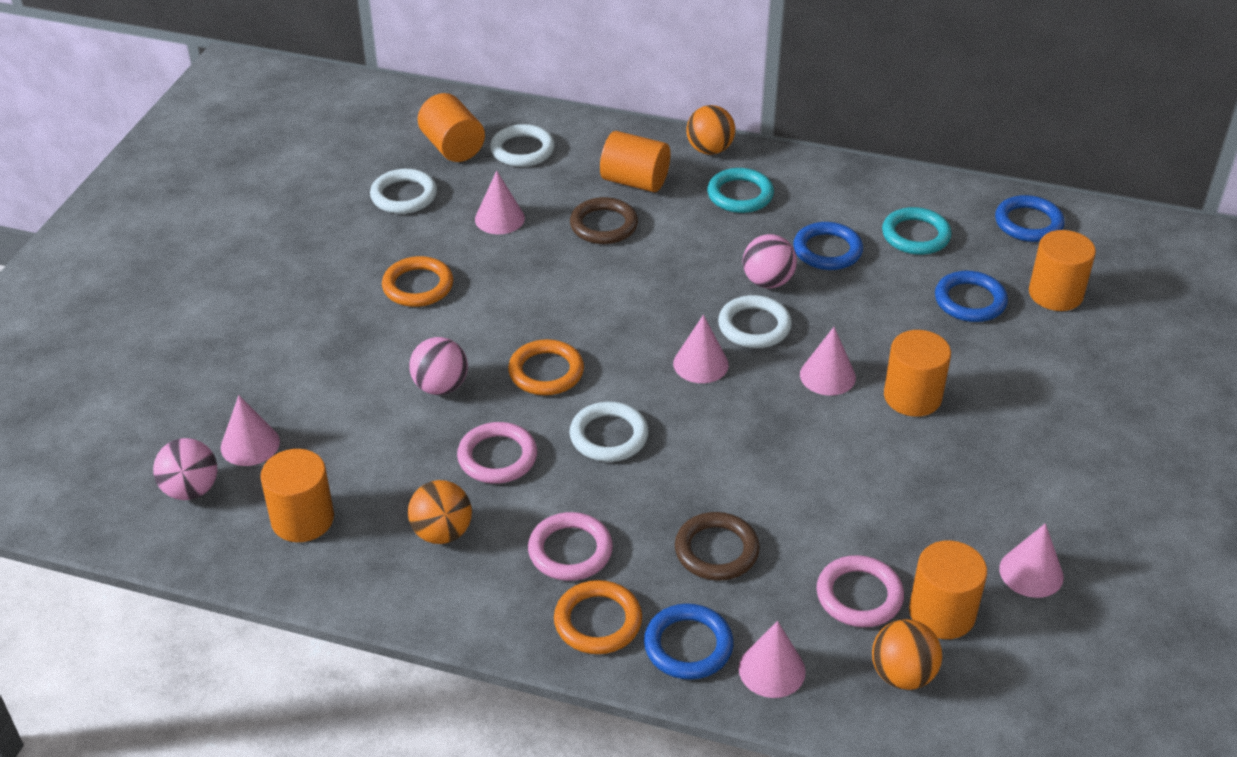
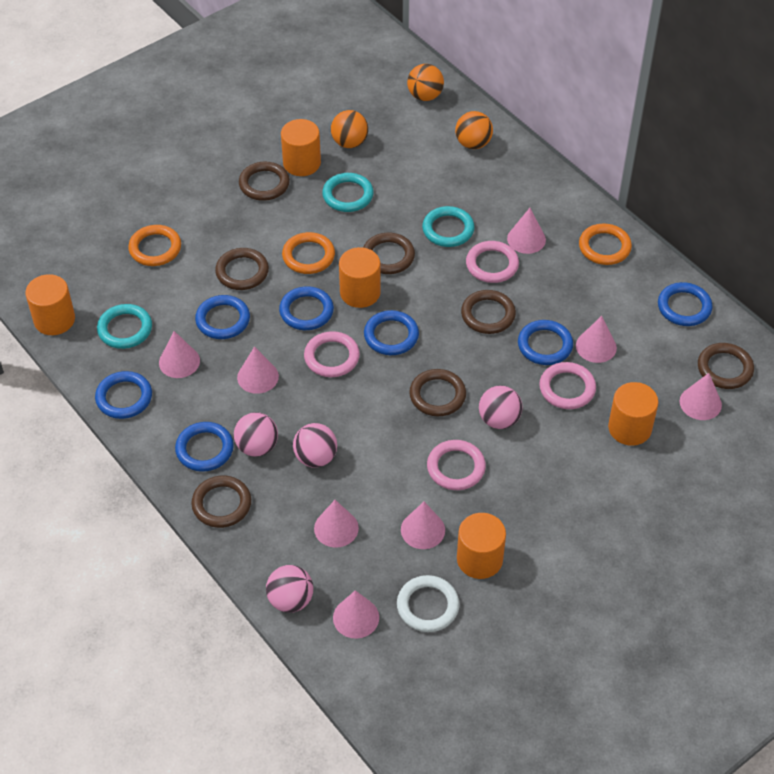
blue ring: 4 -> 7
brown ring: 2 -> 7
orange cylinder: 6 -> 5
pink ball: 3 -> 4
pink cone: 6 -> 8
pink ring: 3 -> 4
turquoise ring: 2 -> 3
white ring: 4 -> 1

